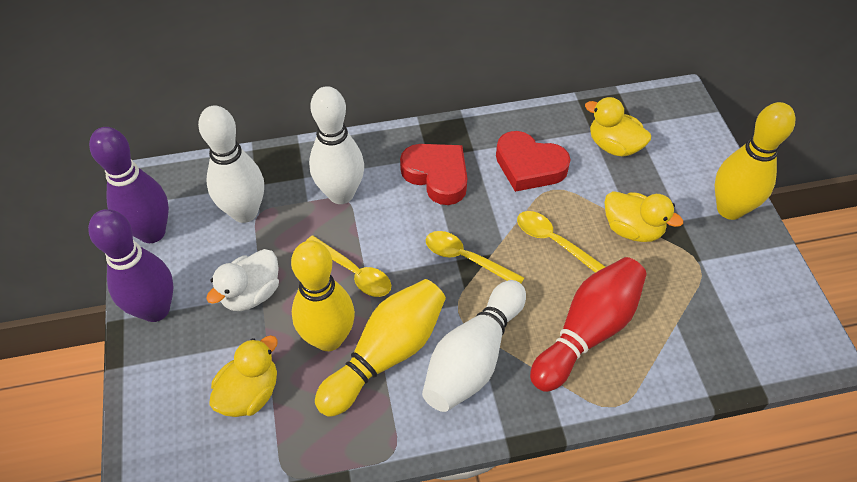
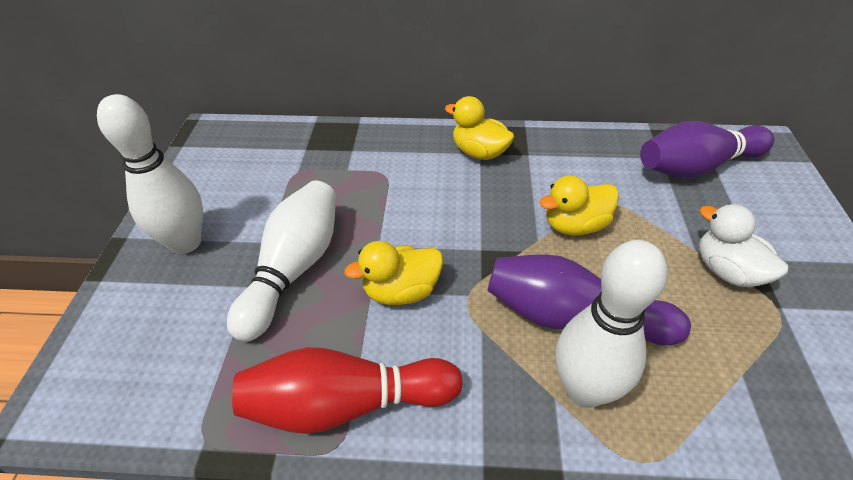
red heart: 2 -> 0
yellow bowling pin: 3 -> 0
yellow spoon: 3 -> 0

